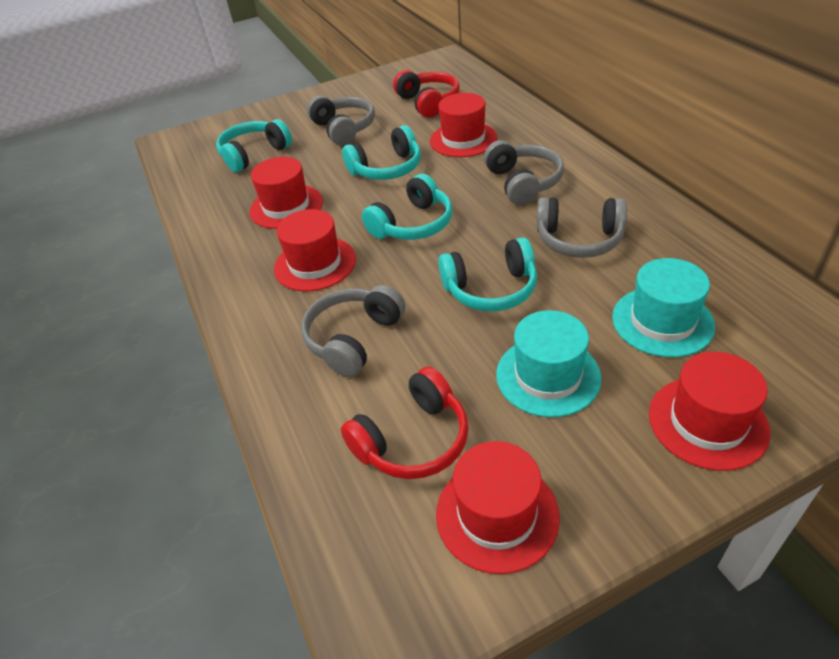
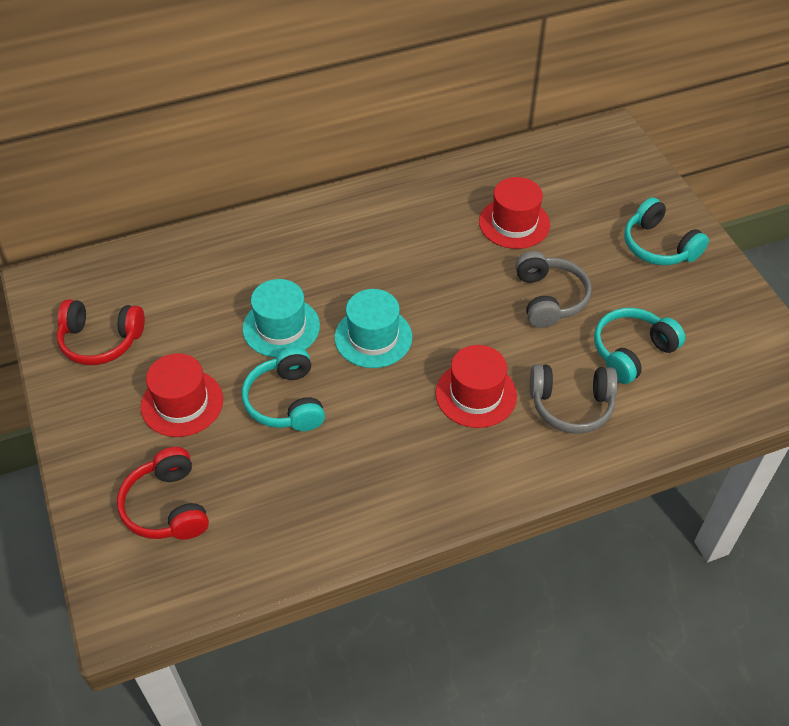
grey headphones: 4 -> 2
red hat: 5 -> 3
turquoise headphones: 4 -> 3

